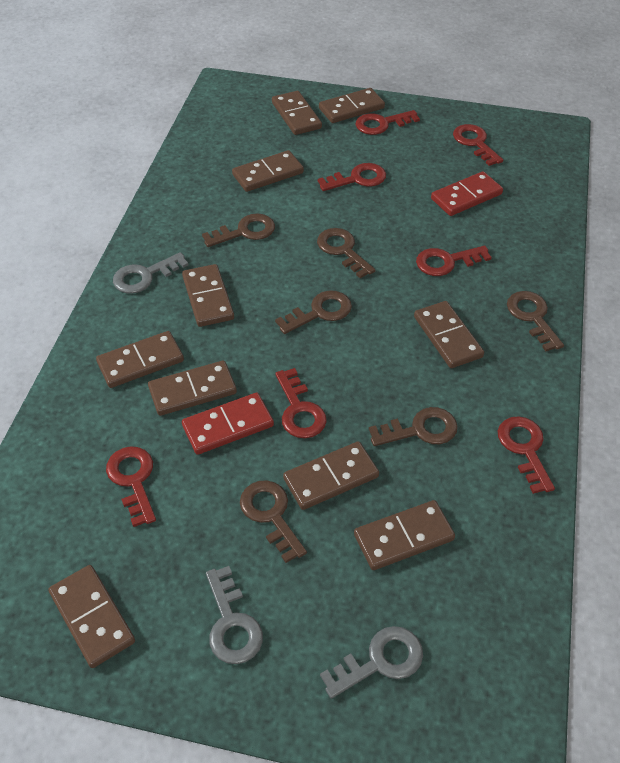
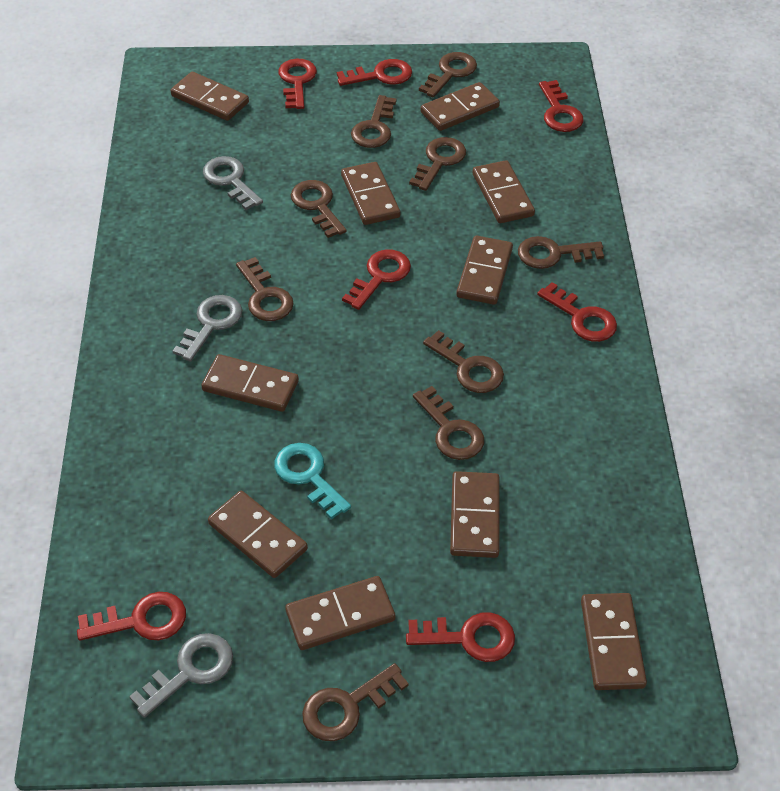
brown key: 6 -> 9
red domino: 2 -> 0
turquoise key: 0 -> 1

